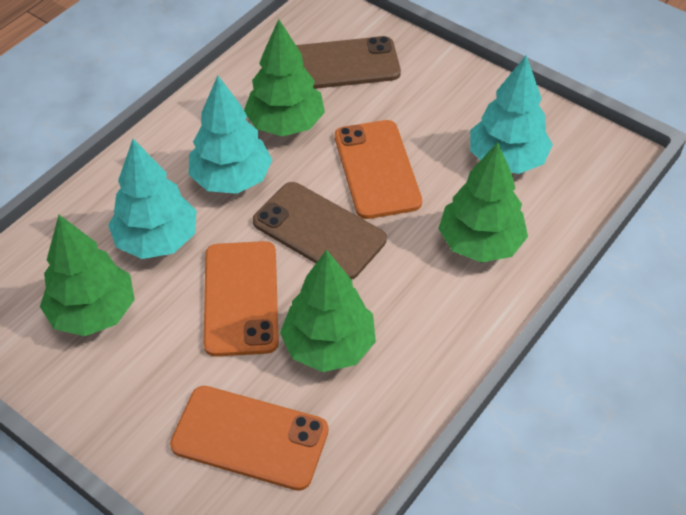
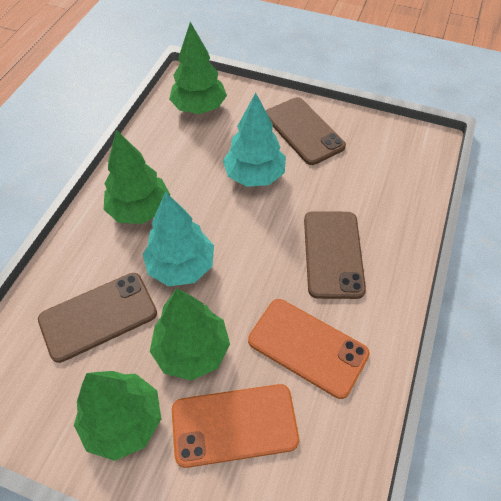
brown phone: 2 -> 3
orange phone: 3 -> 2
turquoise tree: 3 -> 2

